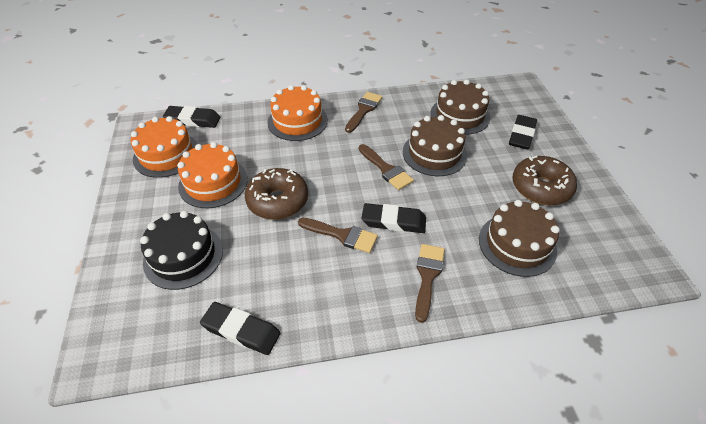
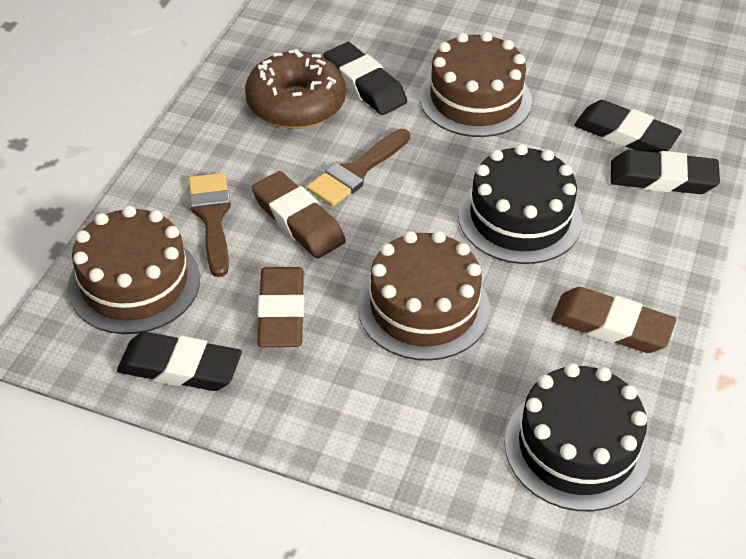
black cake: 1 -> 2
brown brush: 4 -> 2
brown donut: 2 -> 1
brown eraser: 0 -> 3
orange cake: 3 -> 0

